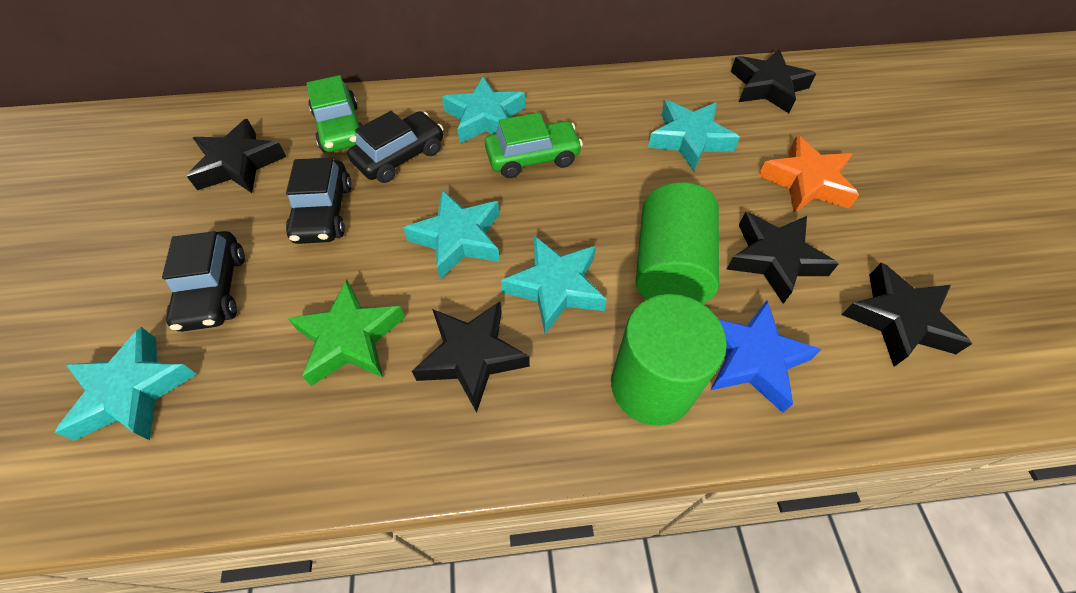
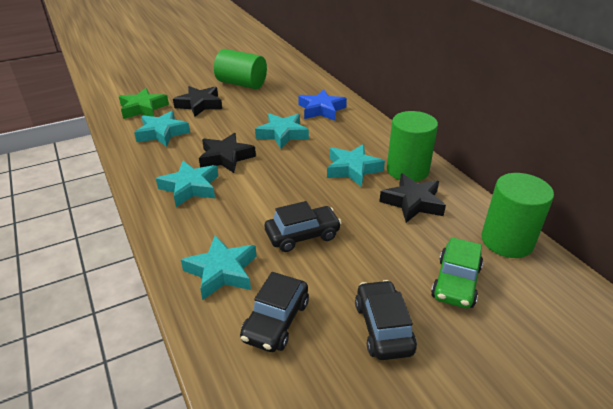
black star: 5 -> 3
green car: 2 -> 1
green cylinder: 2 -> 3
orange star: 1 -> 0

